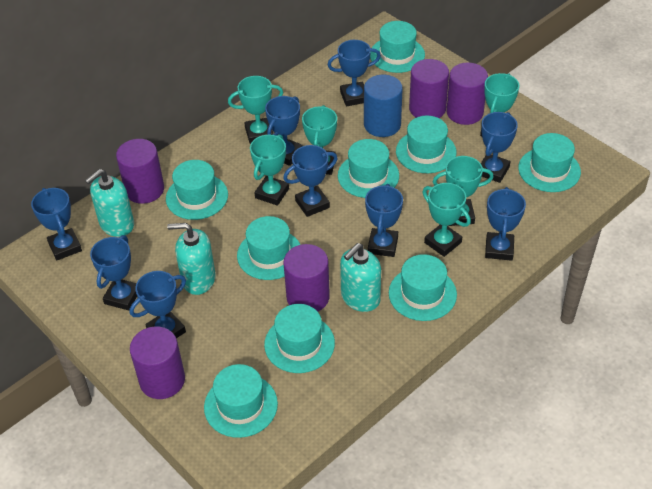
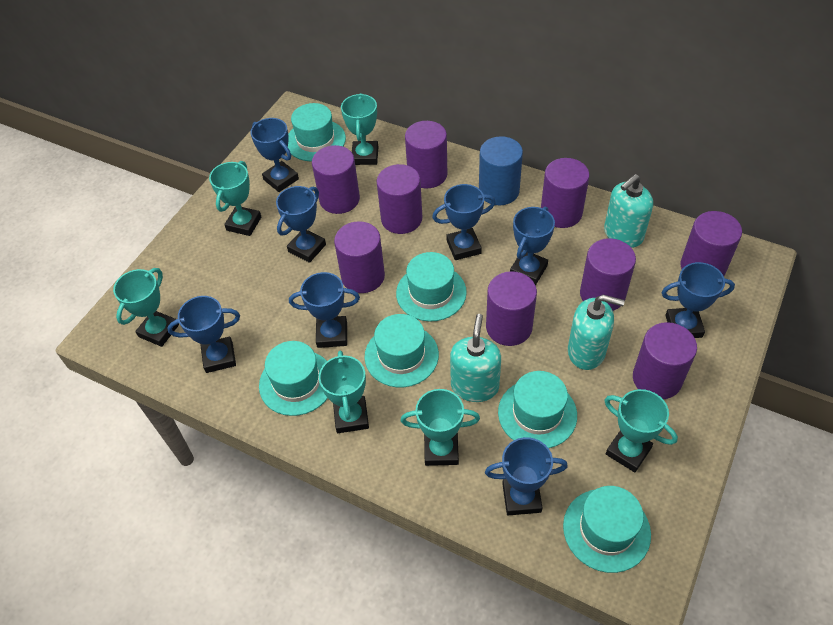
blue trophy: 9 -> 8
purple cylinder: 5 -> 9
turquoise hat: 9 -> 6

